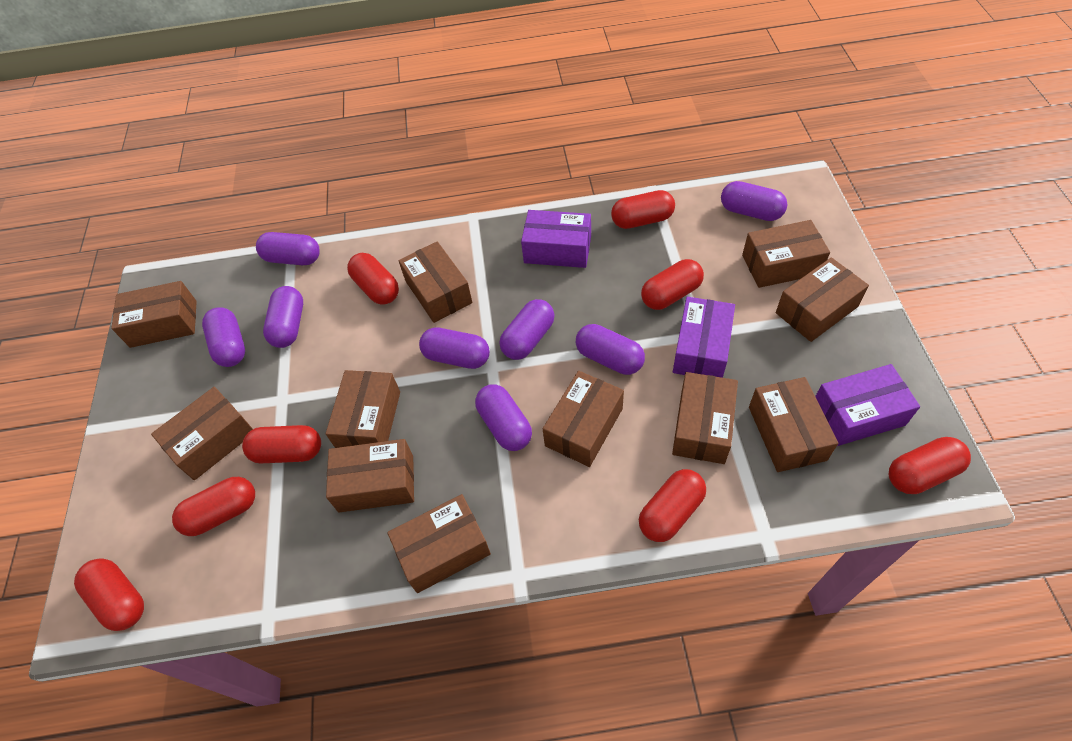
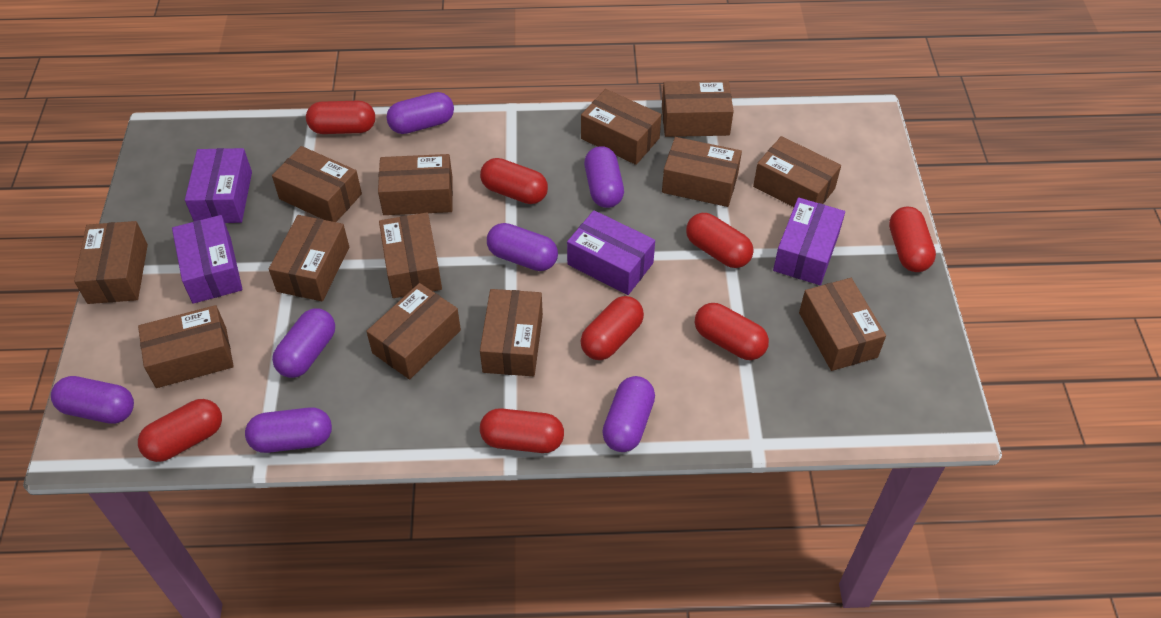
brown box: 11 -> 13
purple box: 3 -> 4
purple capsule: 8 -> 7

